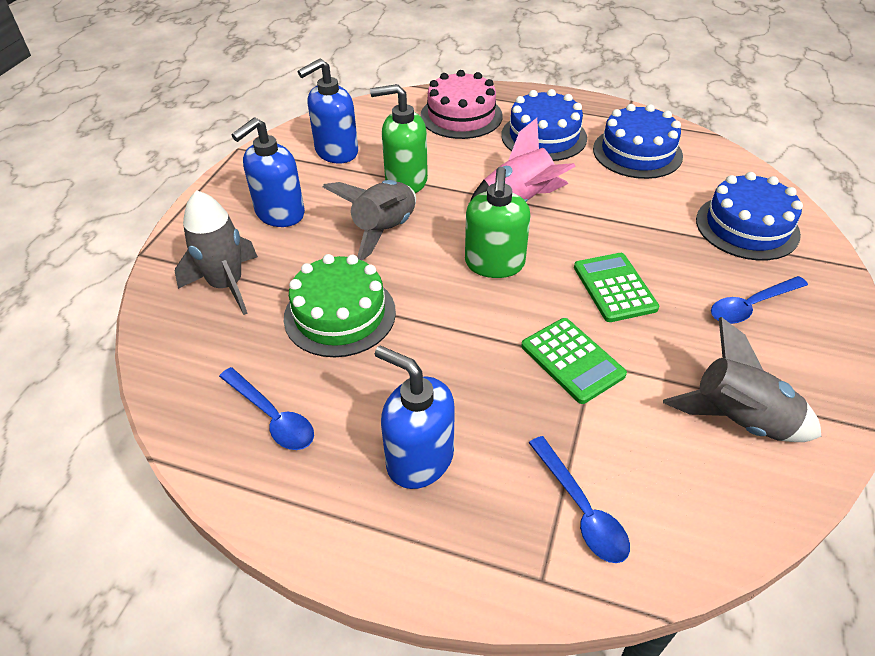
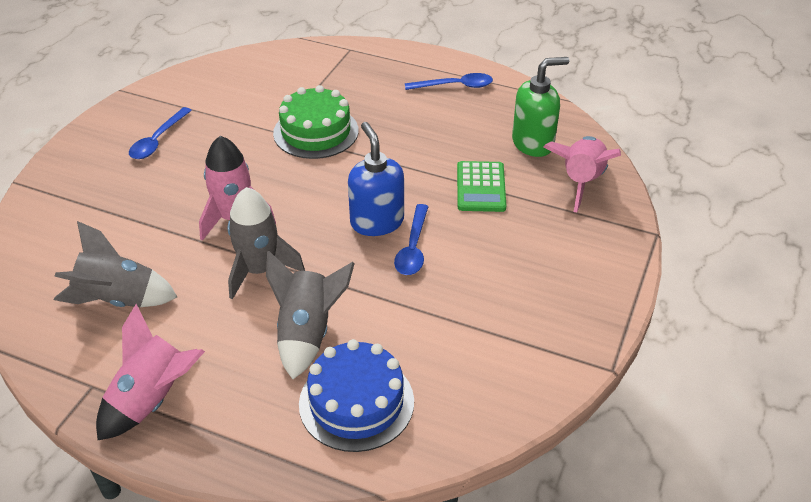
blue cake: 3 -> 1
blue soap dispenser: 3 -> 1
green calculator: 2 -> 1
green soap dispenser: 2 -> 1
pink cake: 1 -> 0
pink rocket: 1 -> 3

